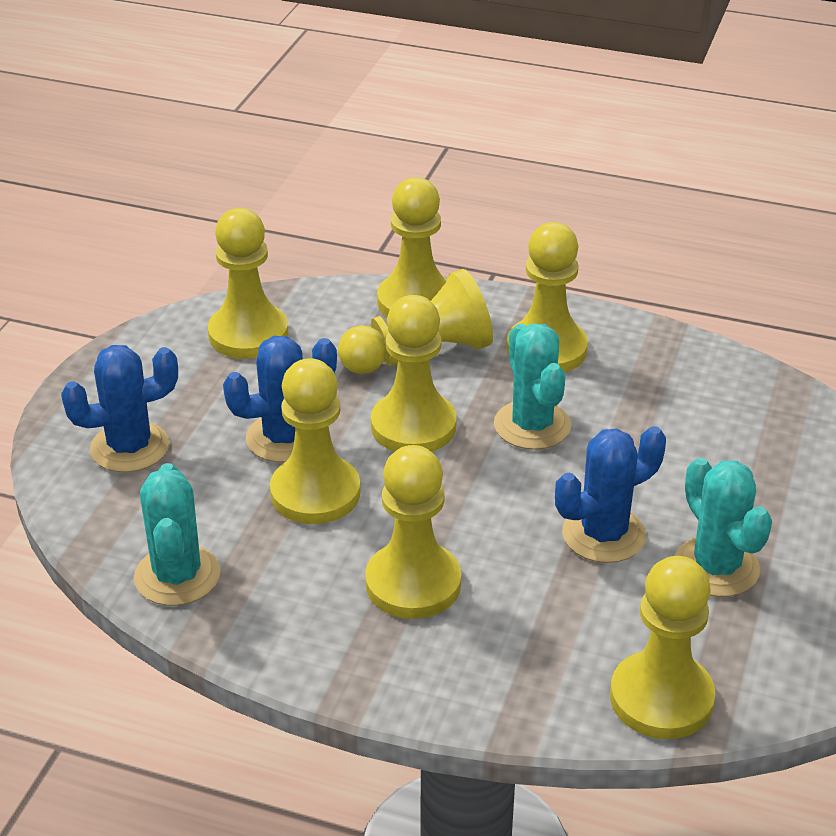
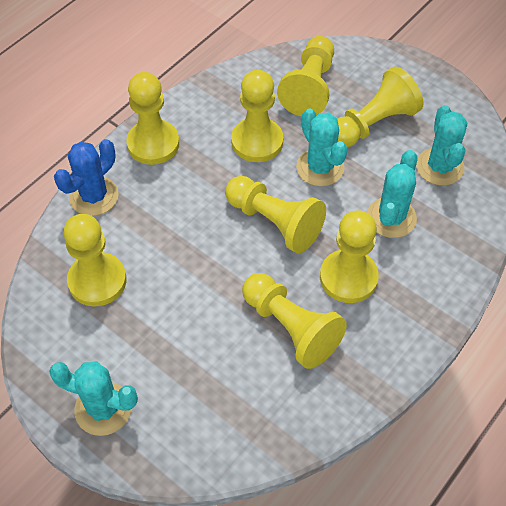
blue cactus: 3 -> 1
turquoise cactus: 3 -> 4

